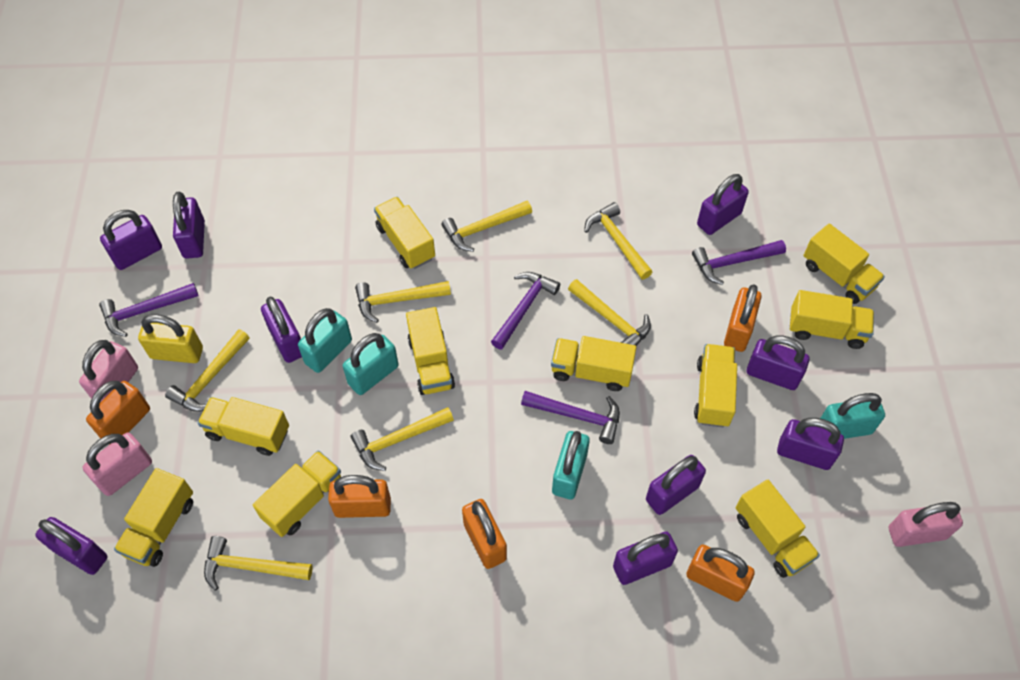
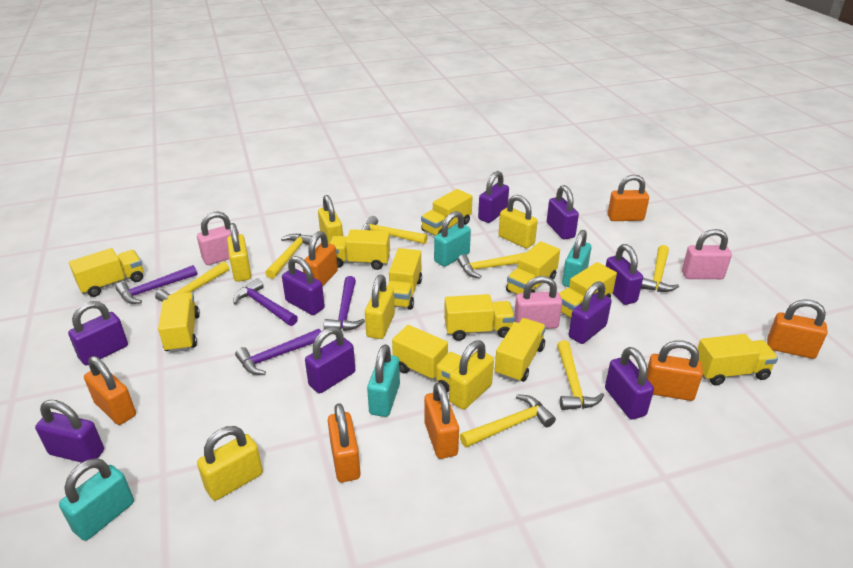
orange padlock: 5 -> 7
yellow padlock: 1 -> 6
yellow truck: 10 -> 11

